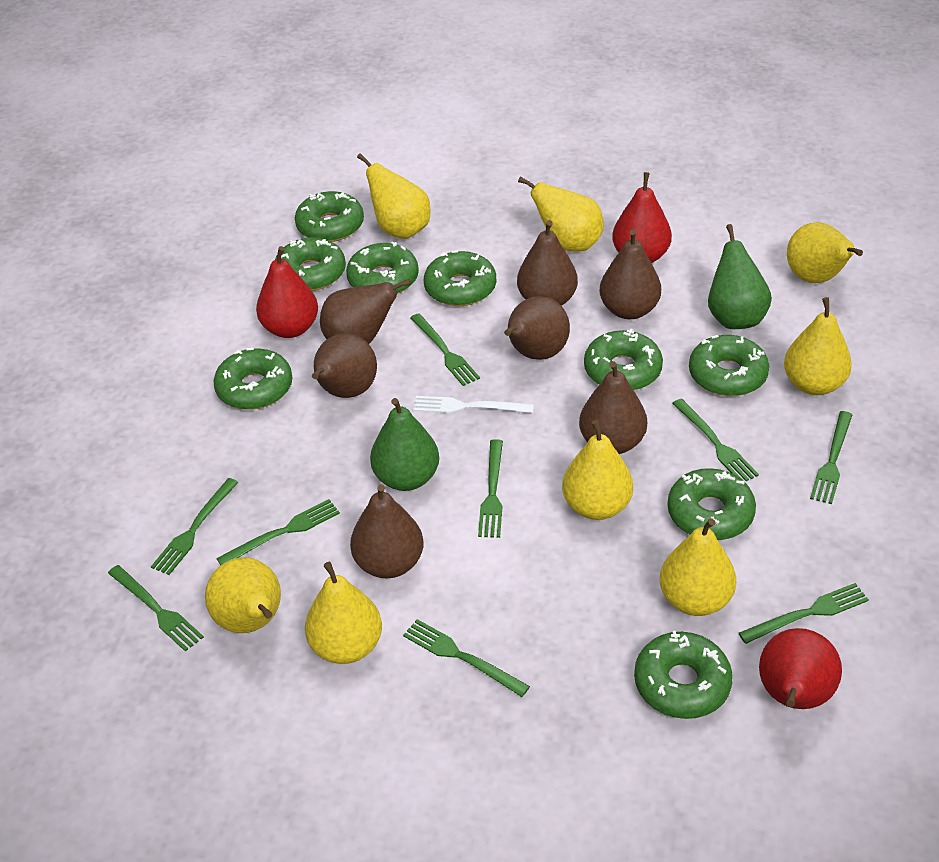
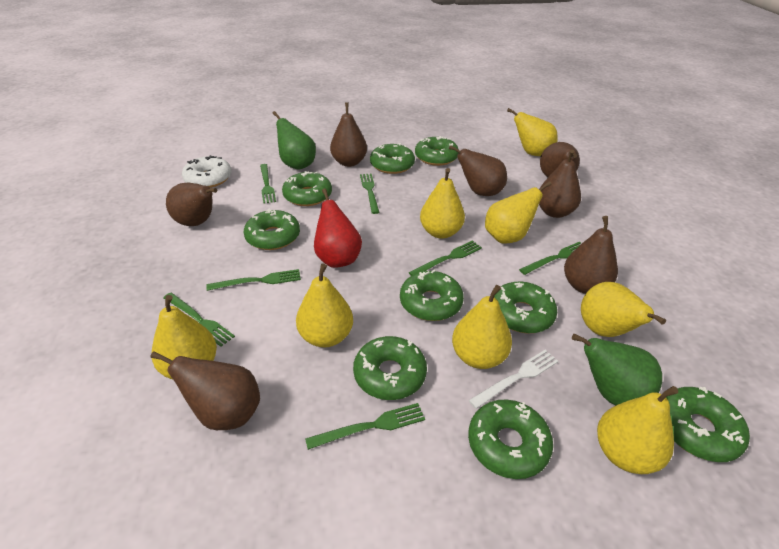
green fork: 9 -> 7
red pear: 3 -> 1
white donut: 0 -> 1

